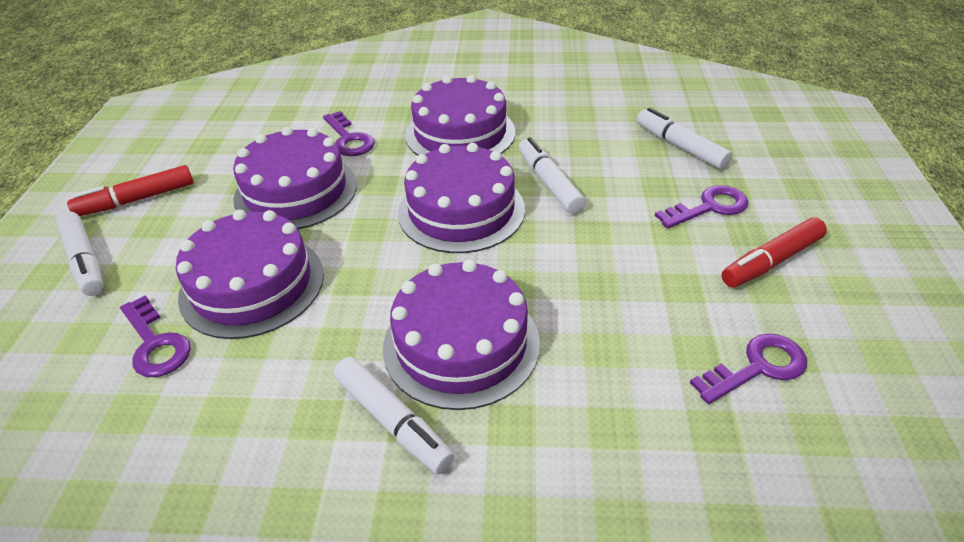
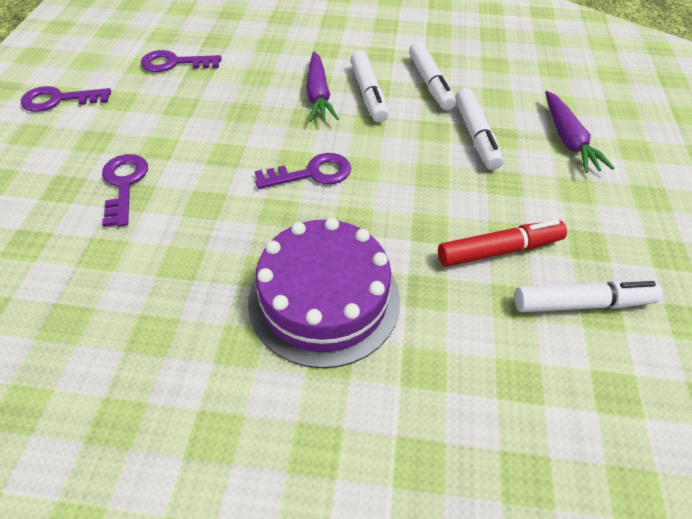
purple cake: 5 -> 1
purple carrot: 0 -> 2
red marker: 2 -> 1

